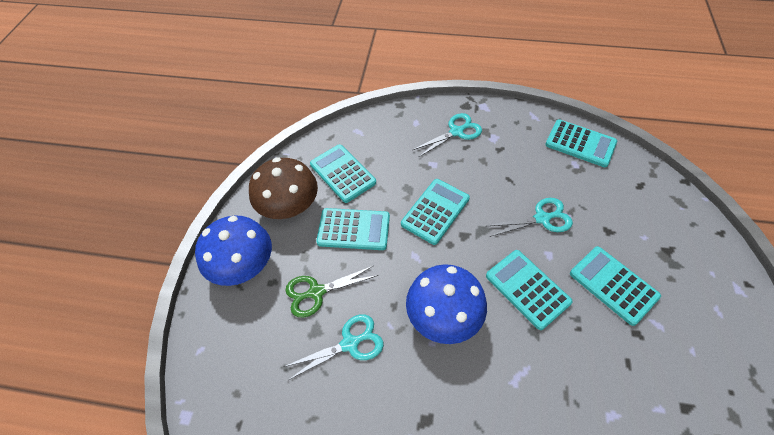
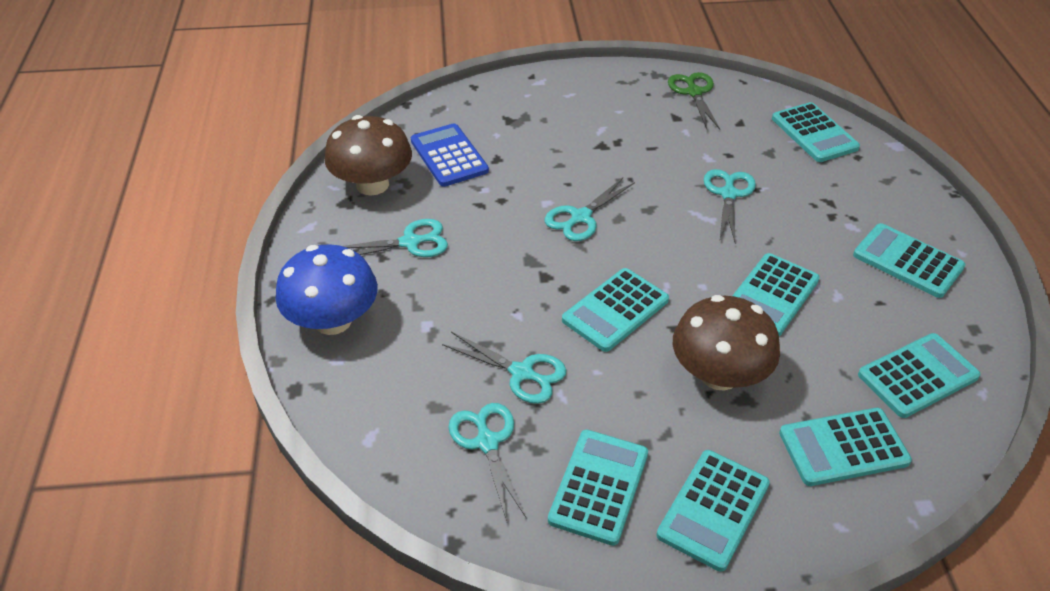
blue calculator: 0 -> 1
blue mushroom: 2 -> 1
brown mushroom: 1 -> 2
turquoise calculator: 6 -> 8
turquoise scissors: 3 -> 5

